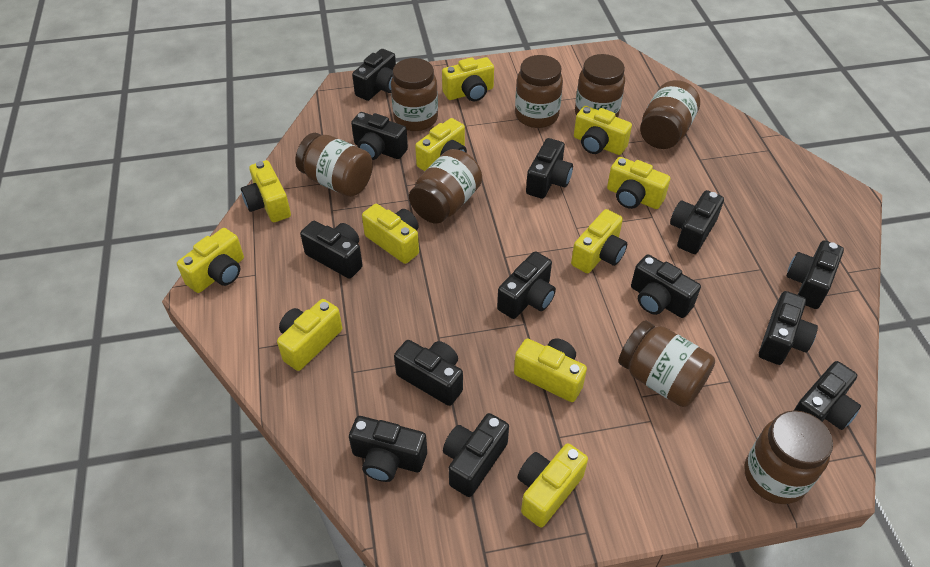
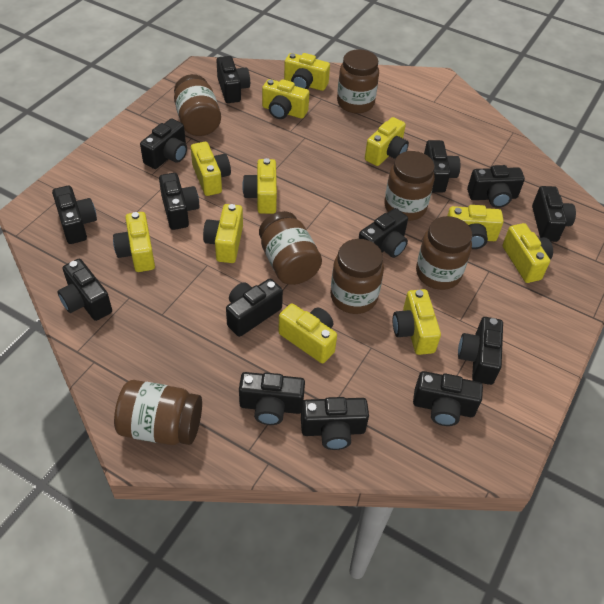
black camera: 13 -> 14
brown jar: 8 -> 7

